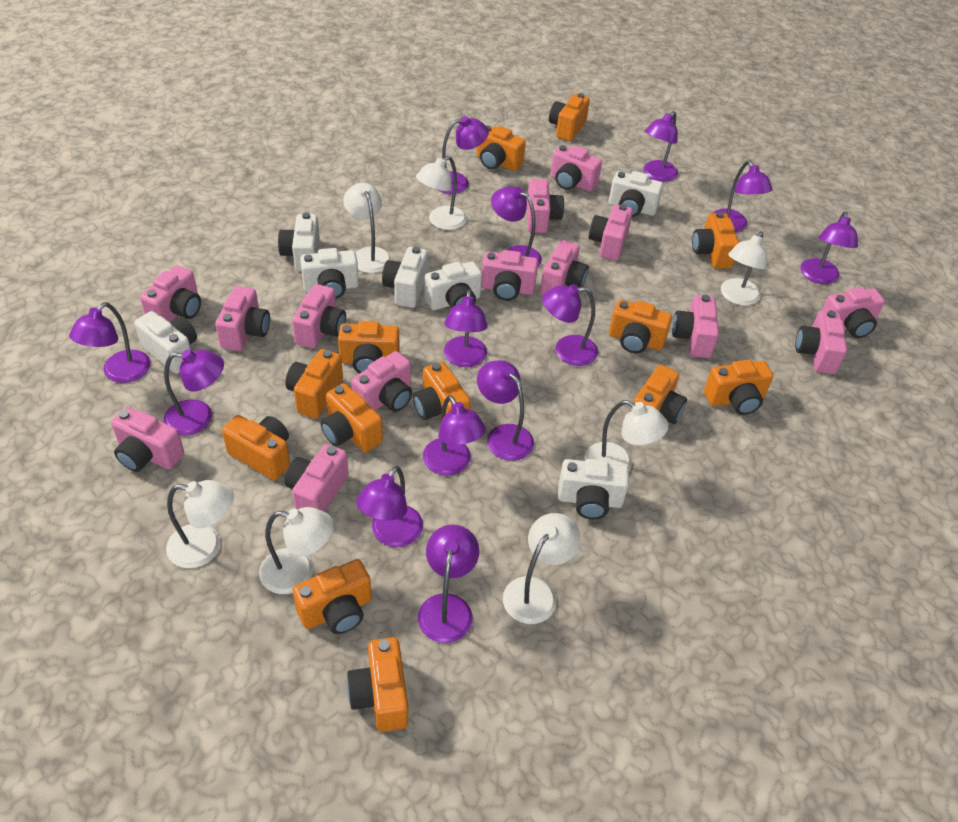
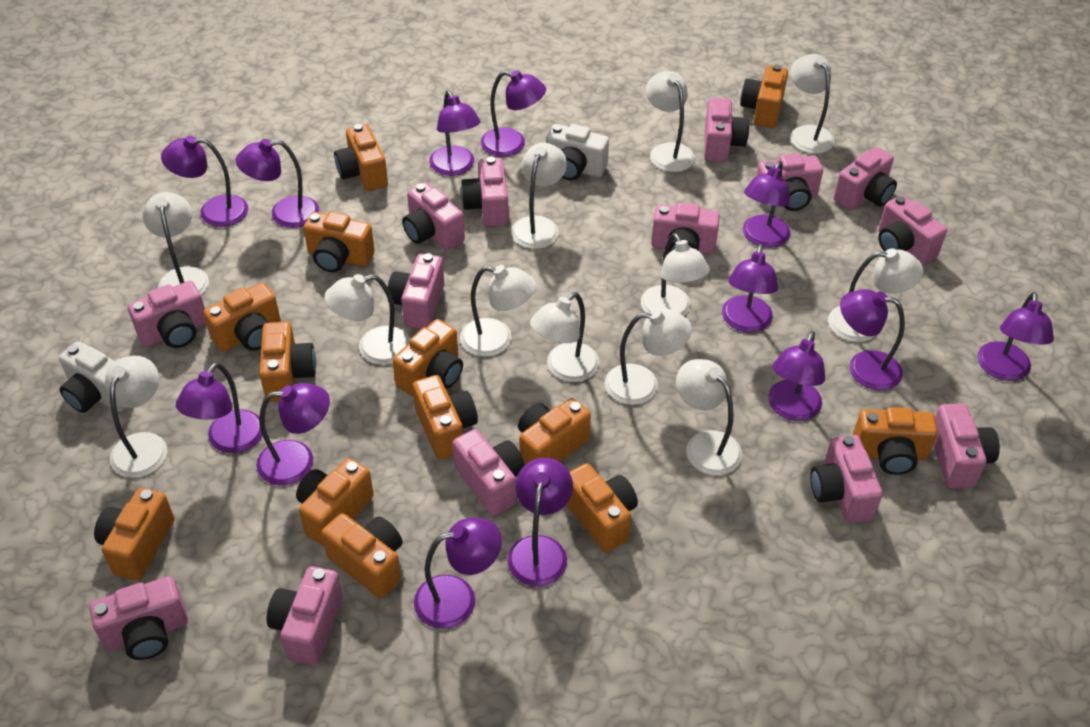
white camera: 7 -> 2
white lamp: 7 -> 12

